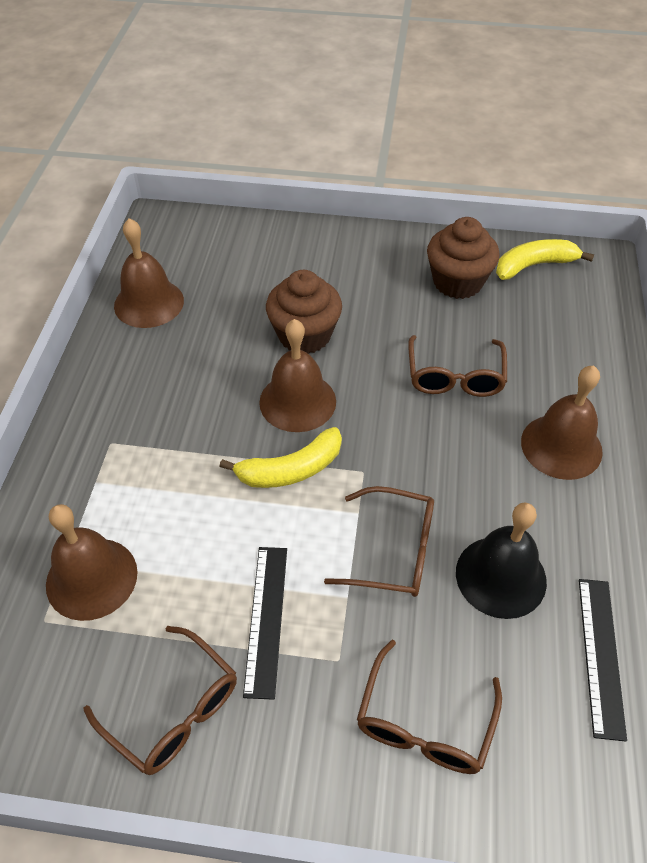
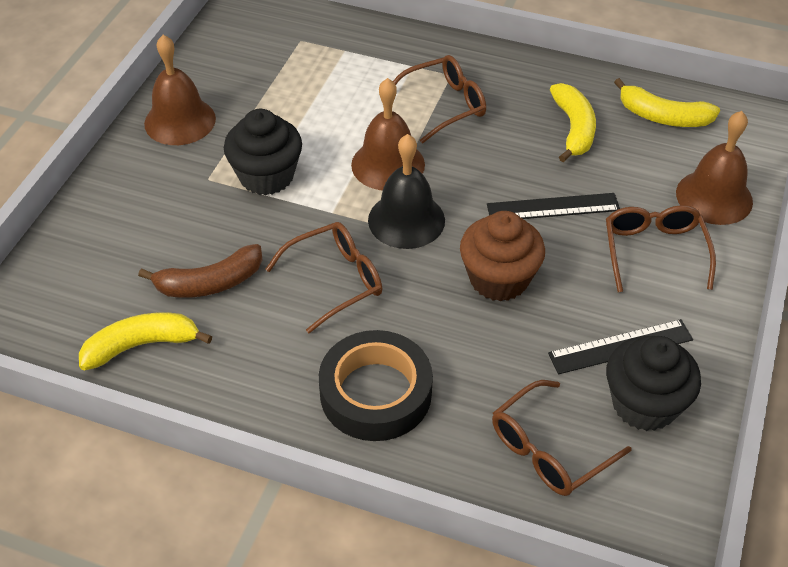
black cupcake: 0 -> 2
black tape: 0 -> 1
brown banana: 0 -> 1
brown bell: 4 -> 3
brown cupcake: 2 -> 1
yellow banana: 2 -> 3

